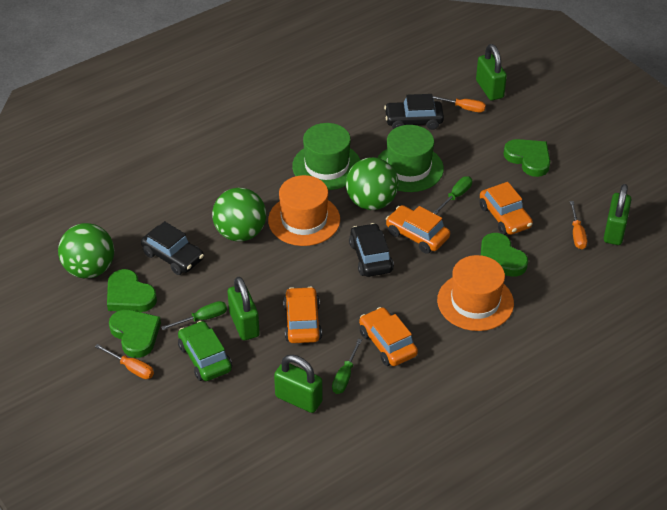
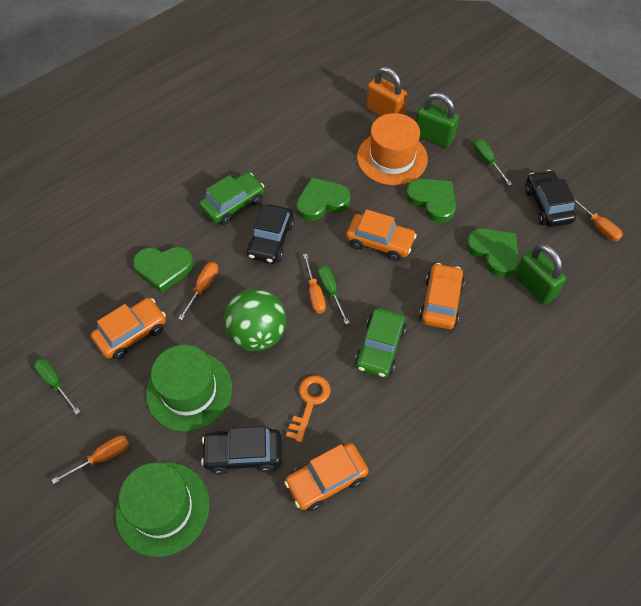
green ball: 3 -> 1
green car: 1 -> 2
green padlock: 4 -> 2
orange hat: 2 -> 1
orange key: 0 -> 1
orange padlock: 0 -> 1
orange screwdriver: 3 -> 4

